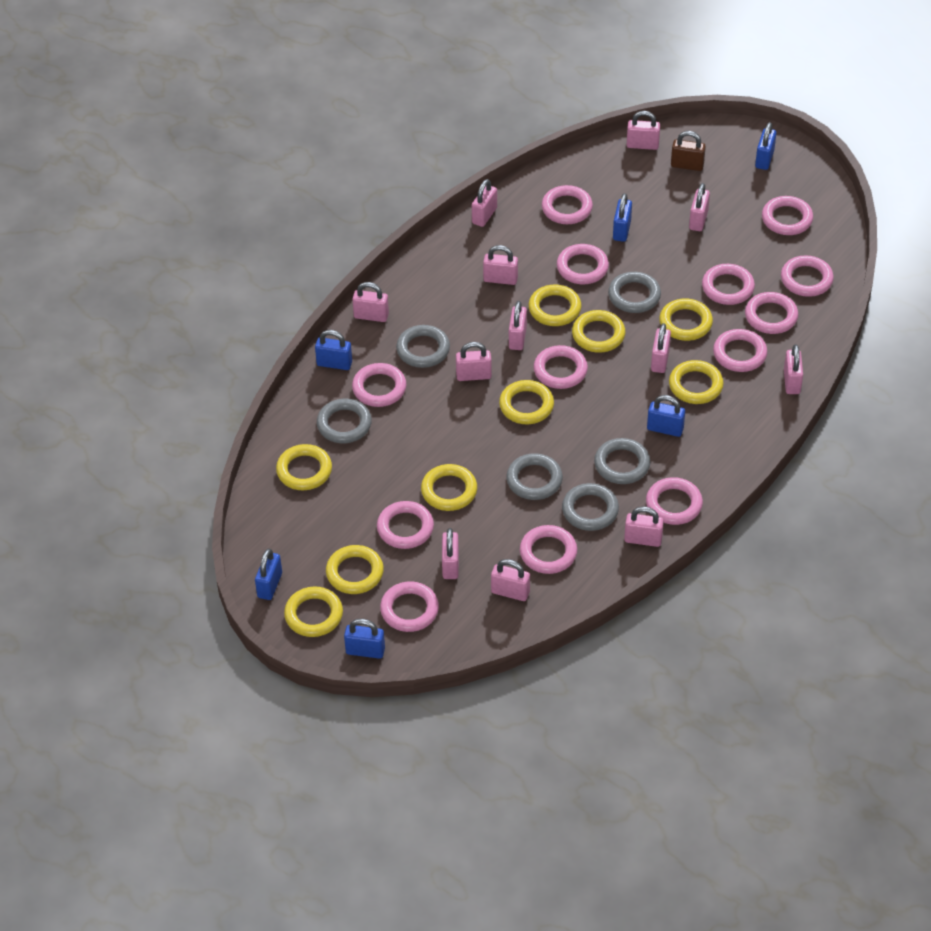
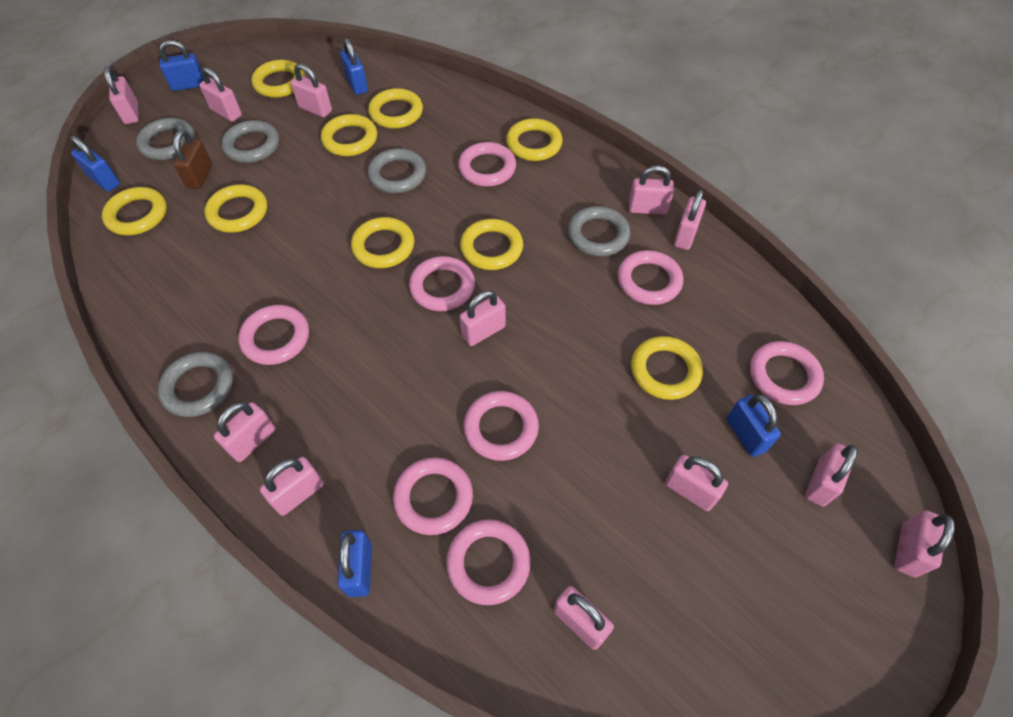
blue padlock: 6 -> 5
grey ring: 6 -> 5
pink ring: 13 -> 8

